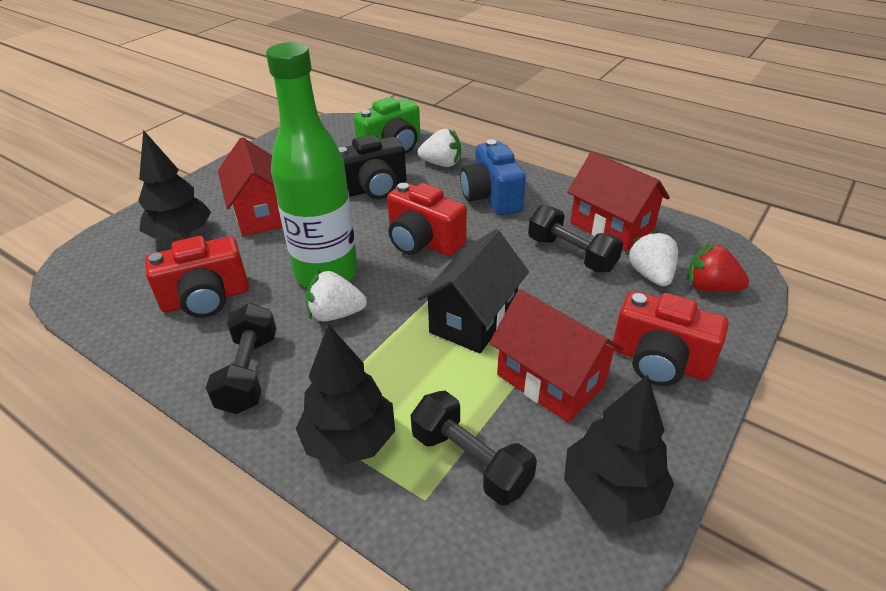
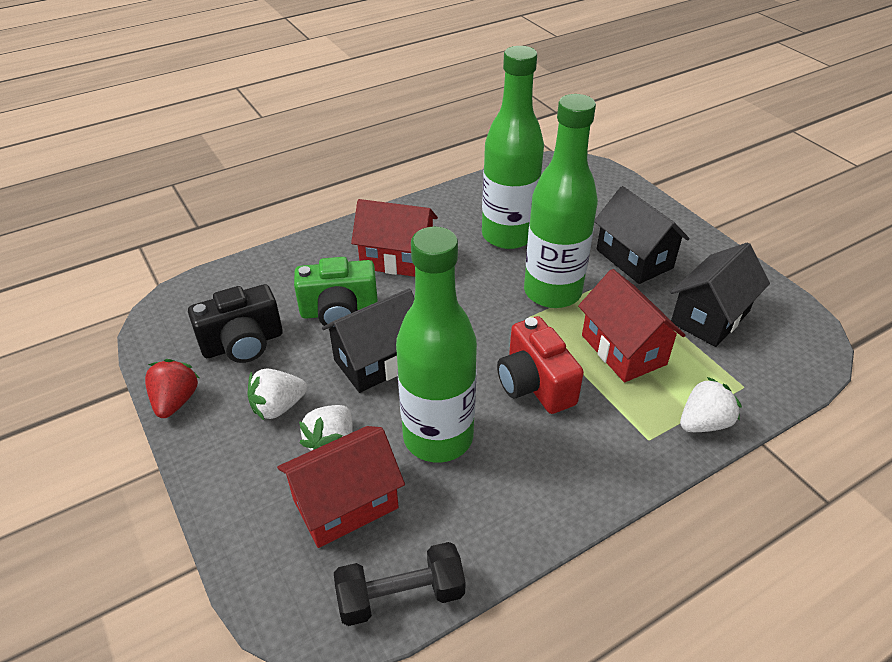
black dumbbell: 3 -> 1
black house: 1 -> 3
black tree: 3 -> 0
blue camera: 1 -> 0
green bottle: 1 -> 3
red camera: 3 -> 1

